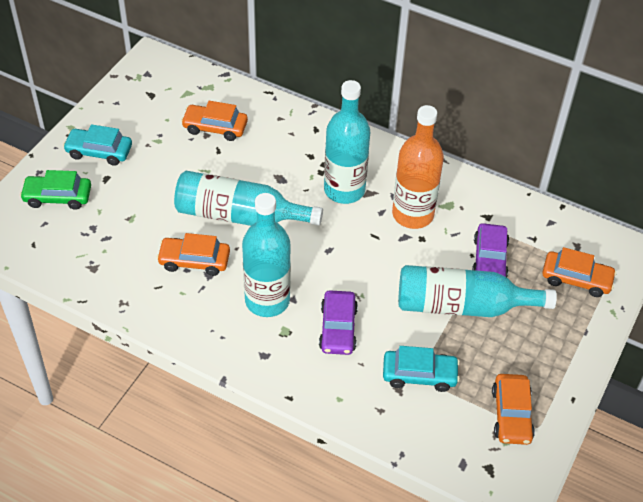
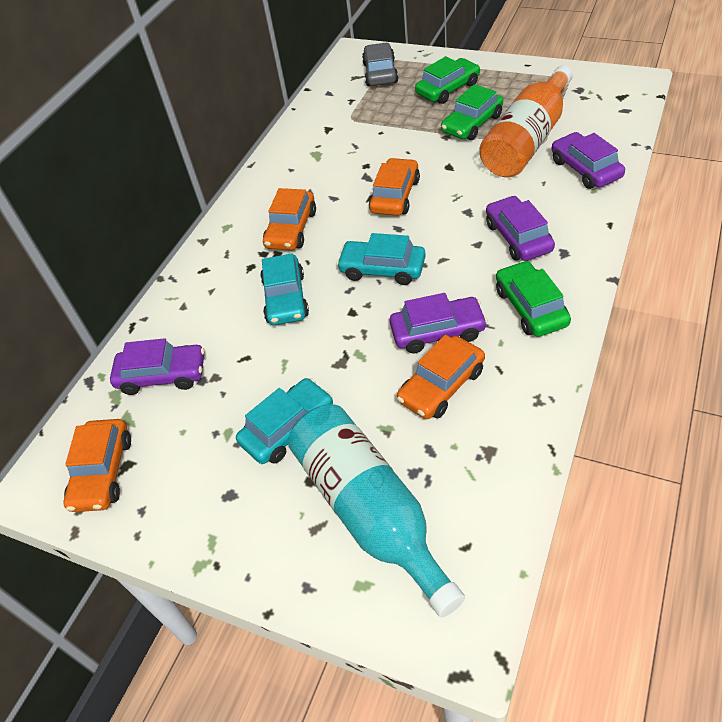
green car: 1 -> 3
grey car: 0 -> 1
purple car: 2 -> 4
turquoise bottle: 4 -> 1
turquoise car: 2 -> 3

